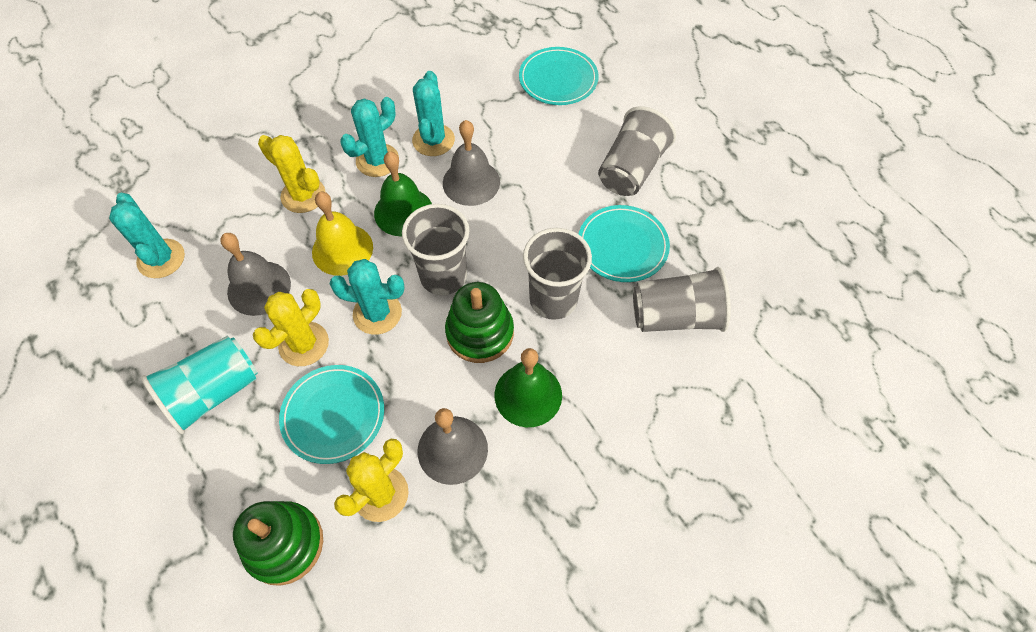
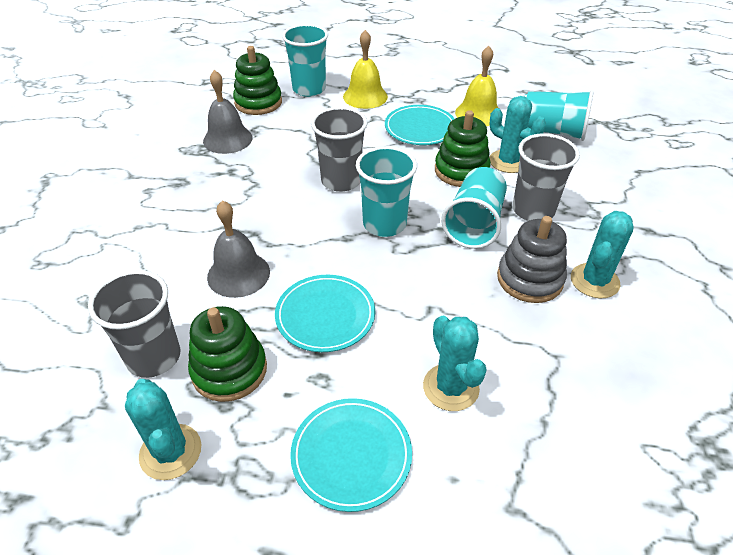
green bell: 2 -> 0
green stacking toy: 2 -> 3
grey bell: 3 -> 2
grey cup: 4 -> 3
grey stacking toy: 0 -> 1
turquoise cup: 1 -> 4
yellow bell: 1 -> 2
yellow cactus: 3 -> 0

